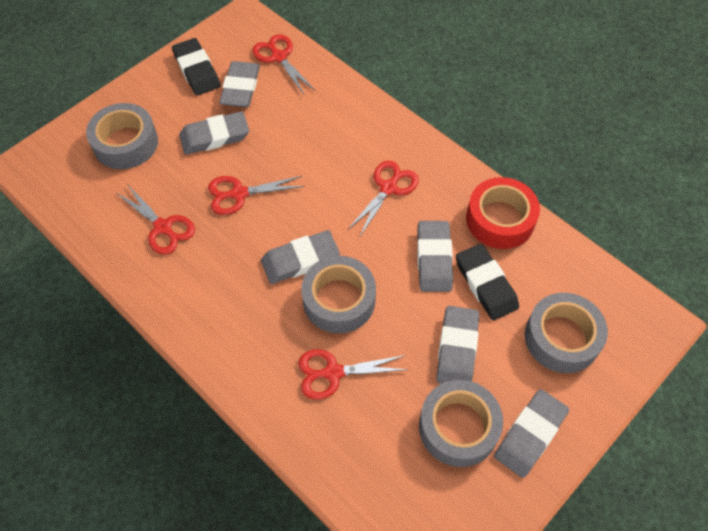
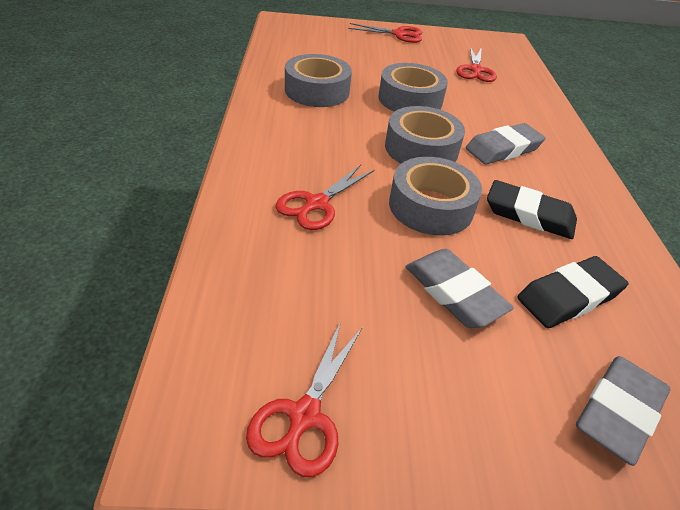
grey eraser: 6 -> 3
red scissors: 5 -> 4
red tape: 1 -> 0

